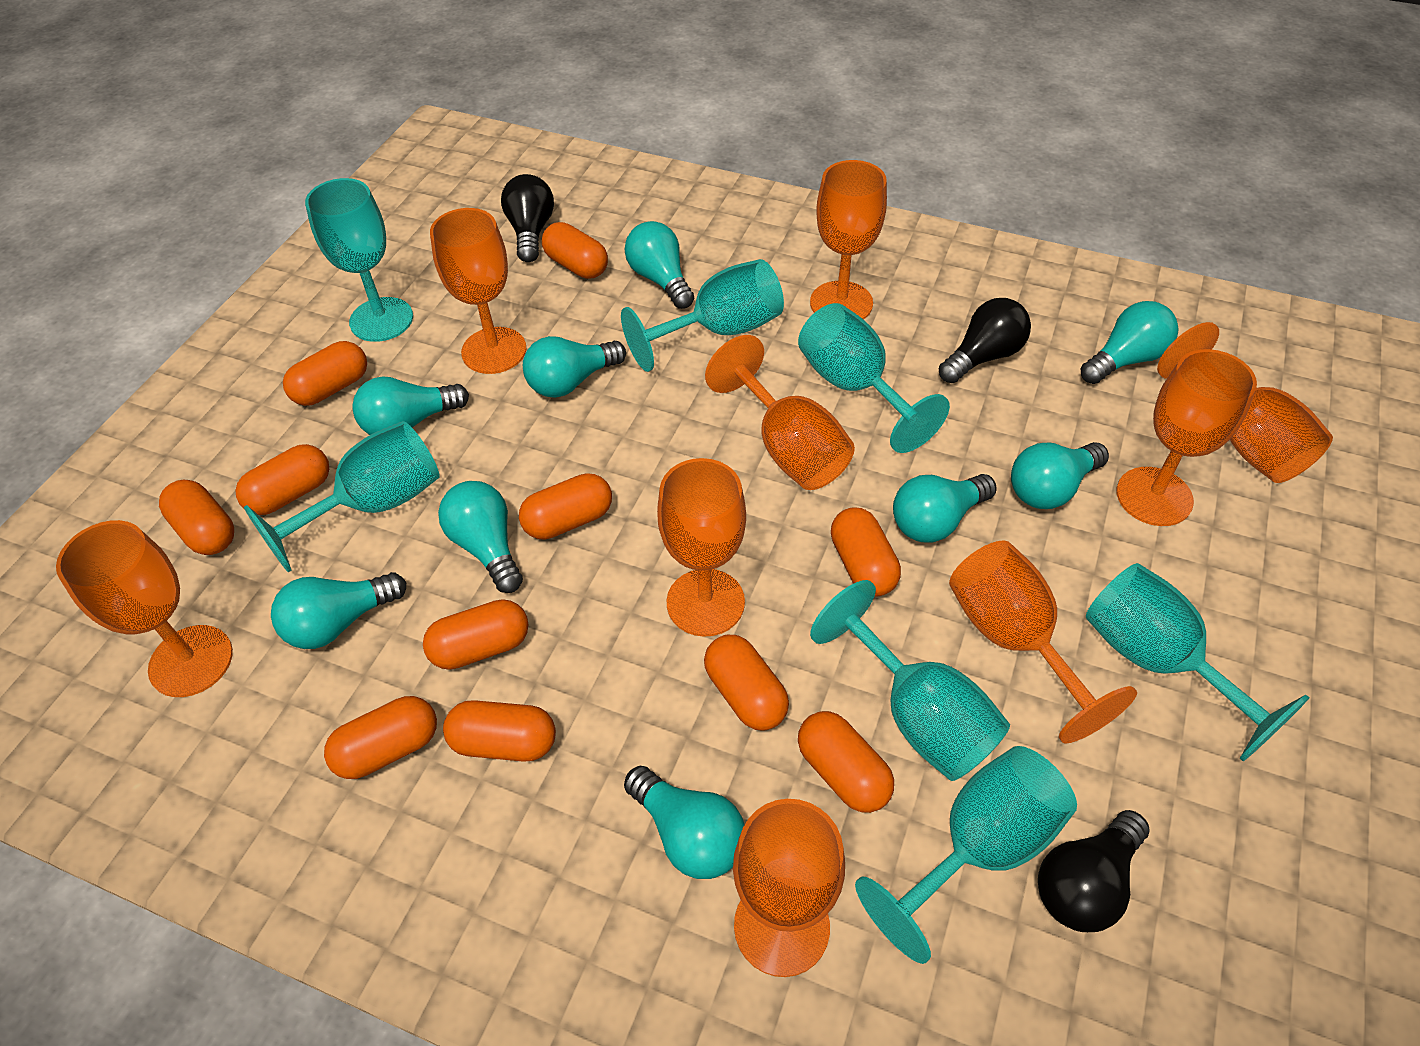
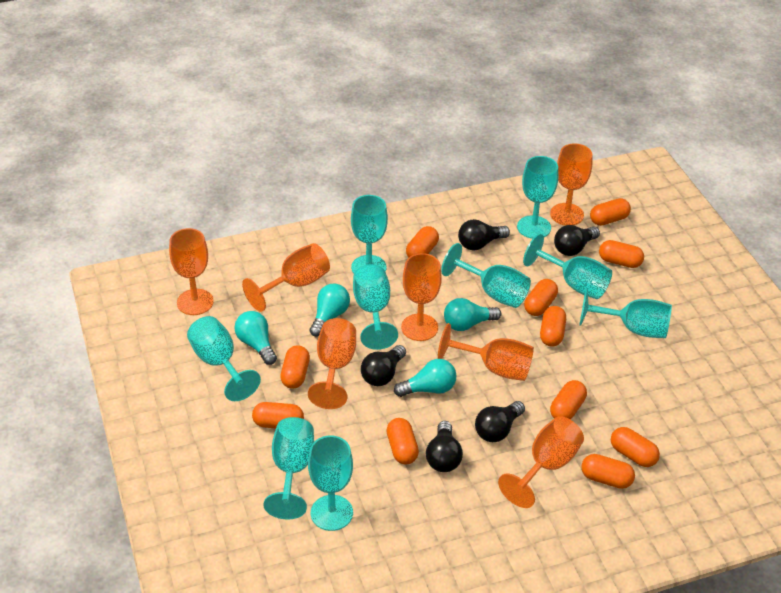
black light bulb: 3 -> 5
orange goblet: 9 -> 7
turquoise goblet: 7 -> 9
turquoise light bulb: 9 -> 4

